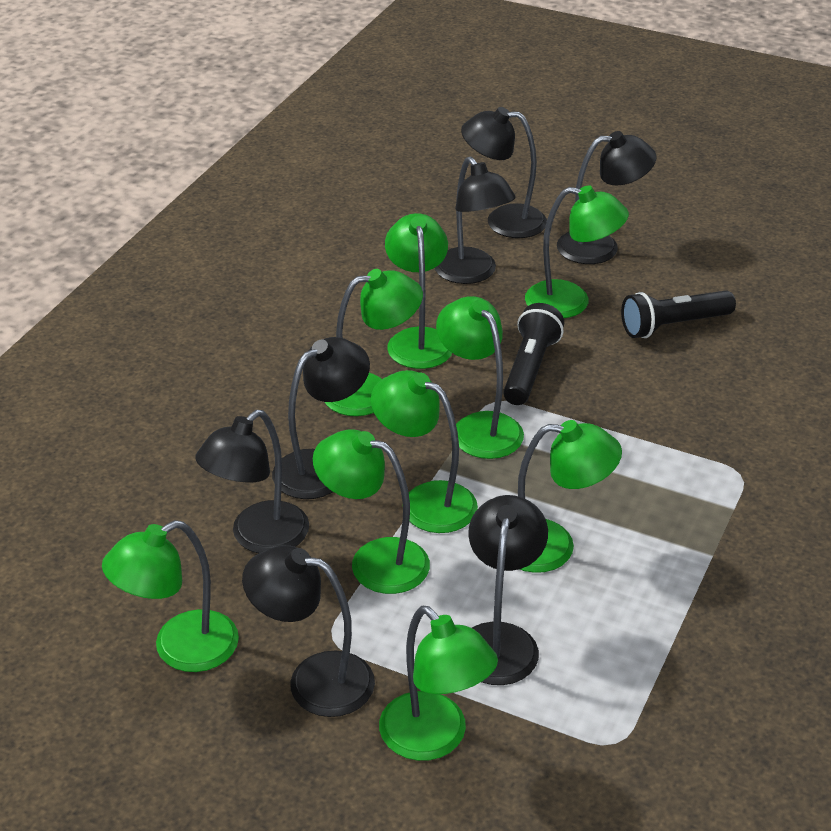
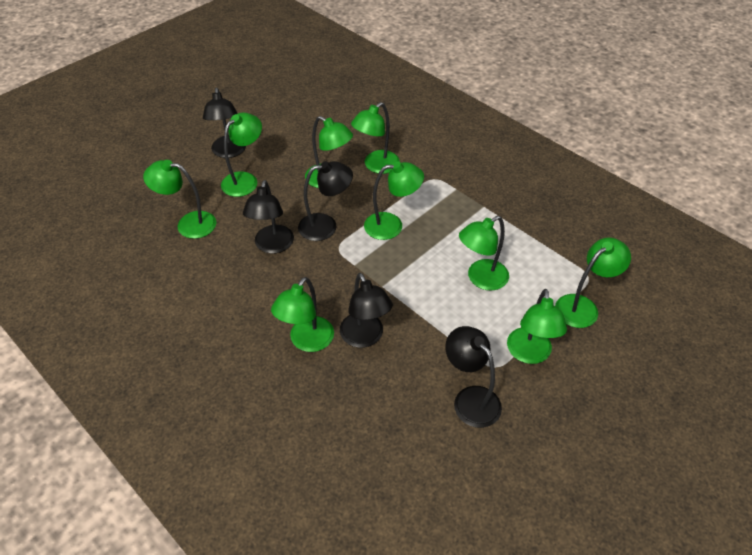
black flashlight: 2 -> 0
black lamp: 7 -> 5

